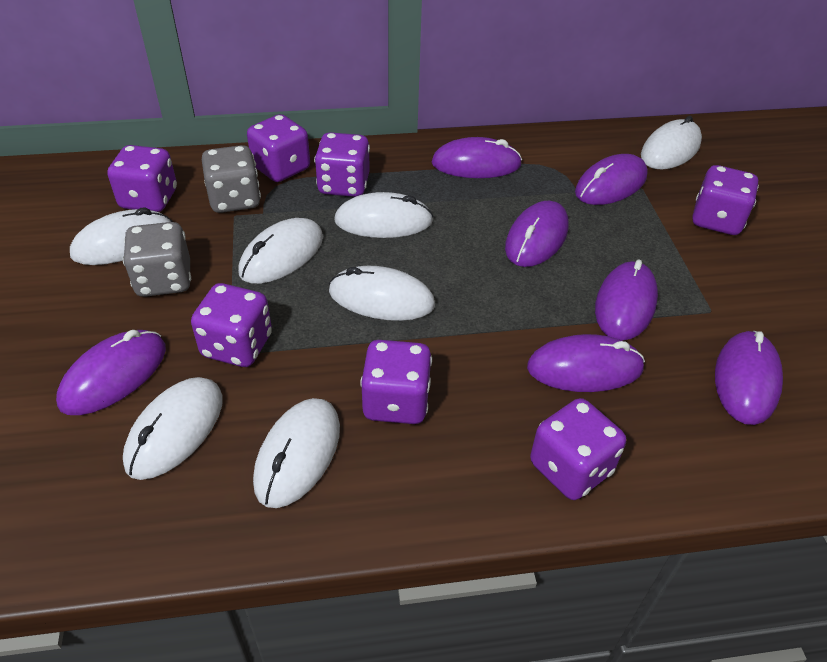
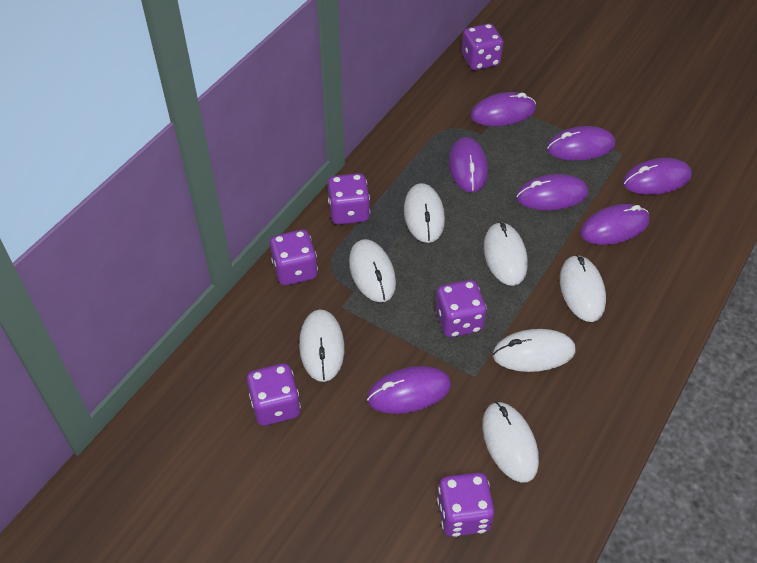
grey dice: 2 -> 0
purple dice: 7 -> 6

